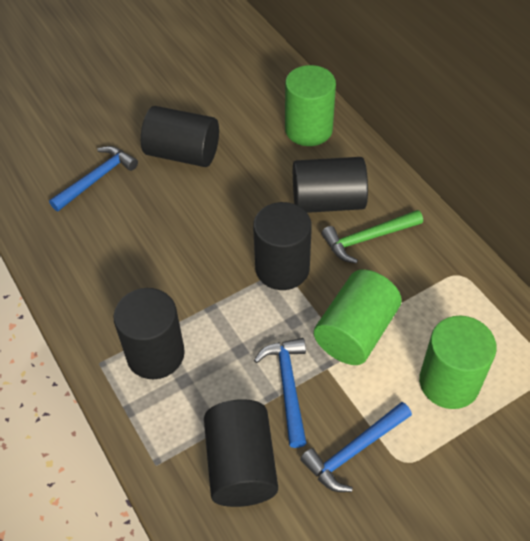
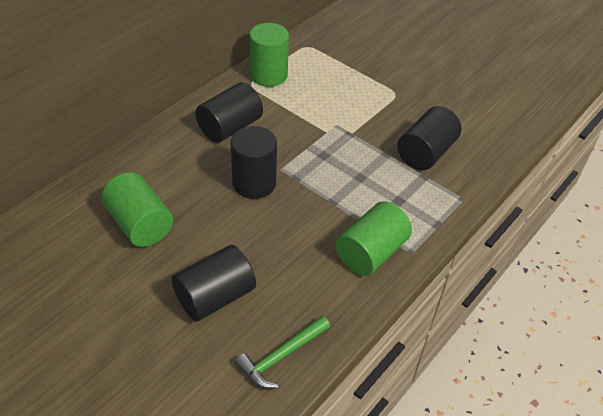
black cylinder: 5 -> 4
blue hammer: 3 -> 0

